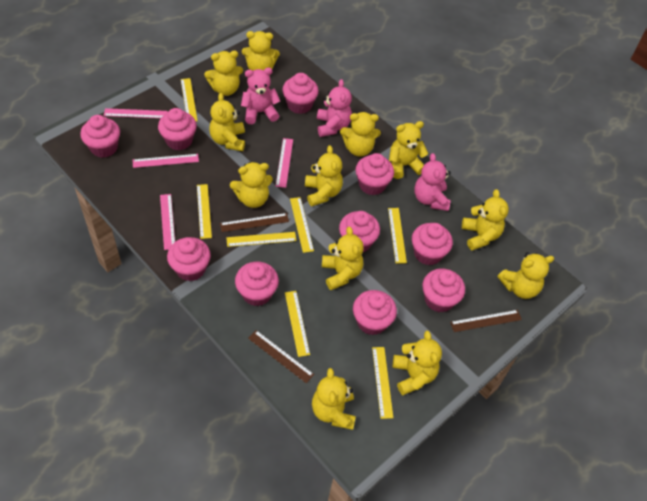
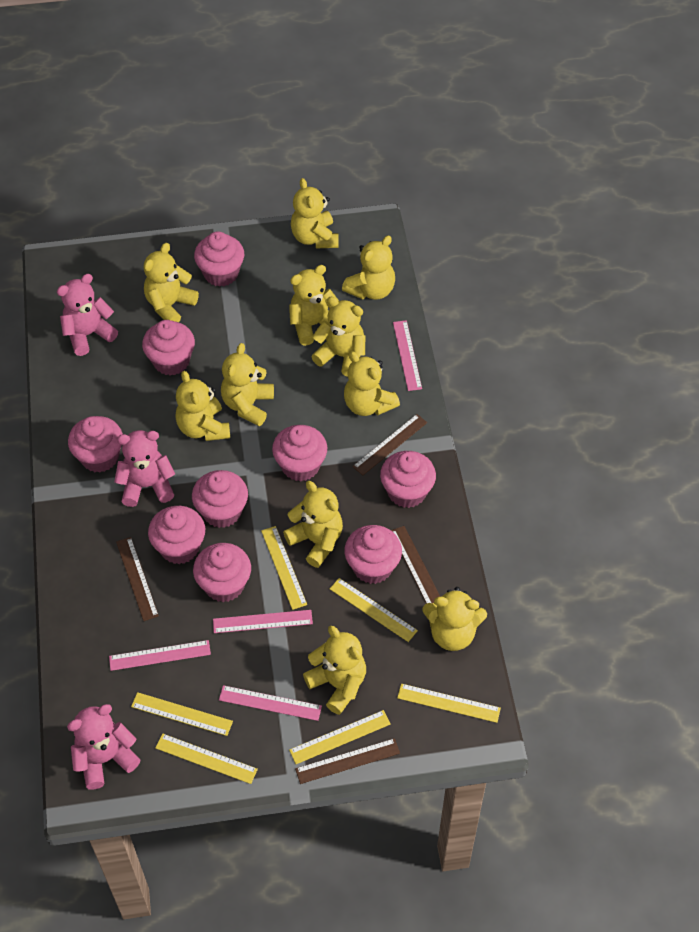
brown ruler: 3 -> 4
pink cupcake: 10 -> 9
yellow ruler: 7 -> 6
yellow teddy bear: 12 -> 11

